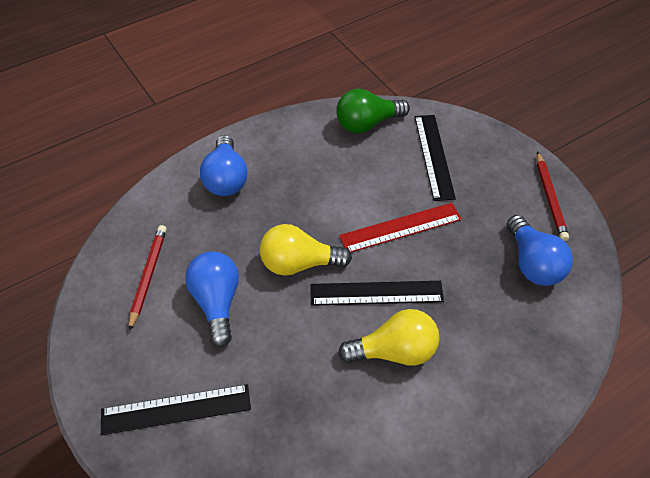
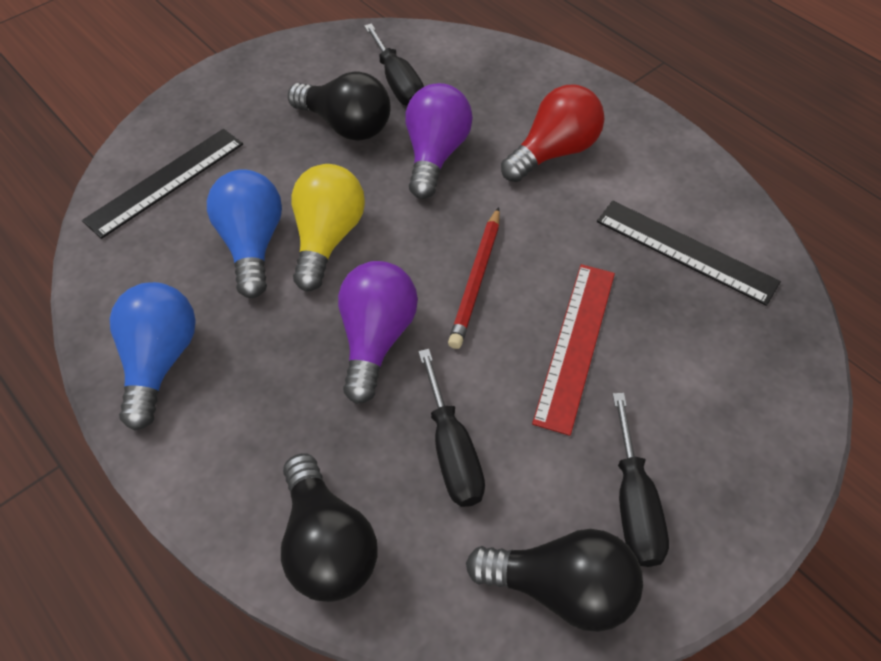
black light bulb: 0 -> 3
black ruler: 3 -> 2
black screwdriver: 0 -> 3
blue light bulb: 3 -> 2
green light bulb: 1 -> 0
purple light bulb: 0 -> 2
red light bulb: 0 -> 1
red pencil: 2 -> 1
yellow light bulb: 2 -> 1

